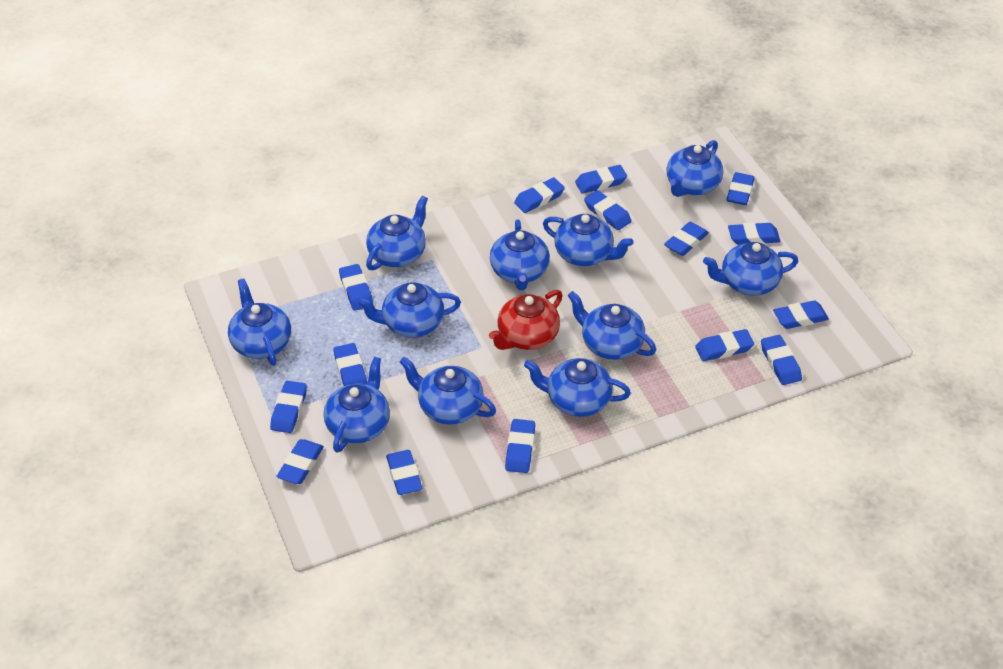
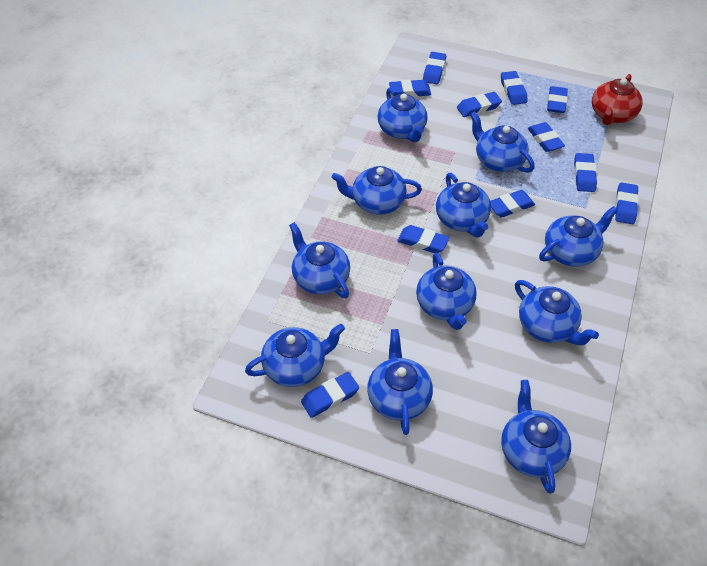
blue eraser: 15 -> 11

